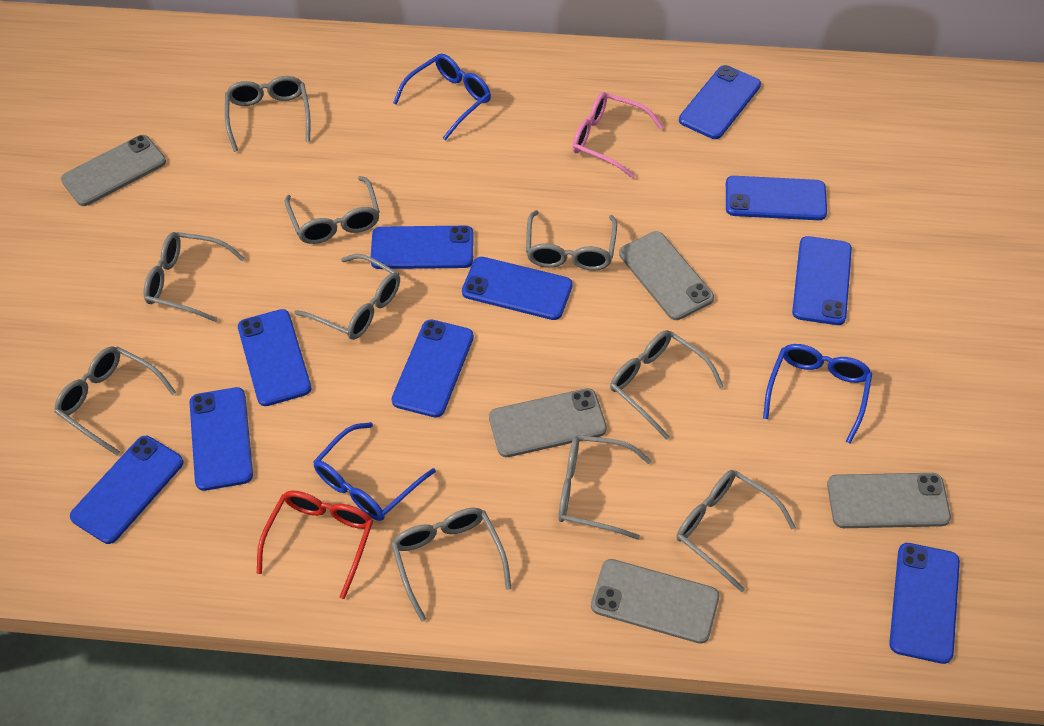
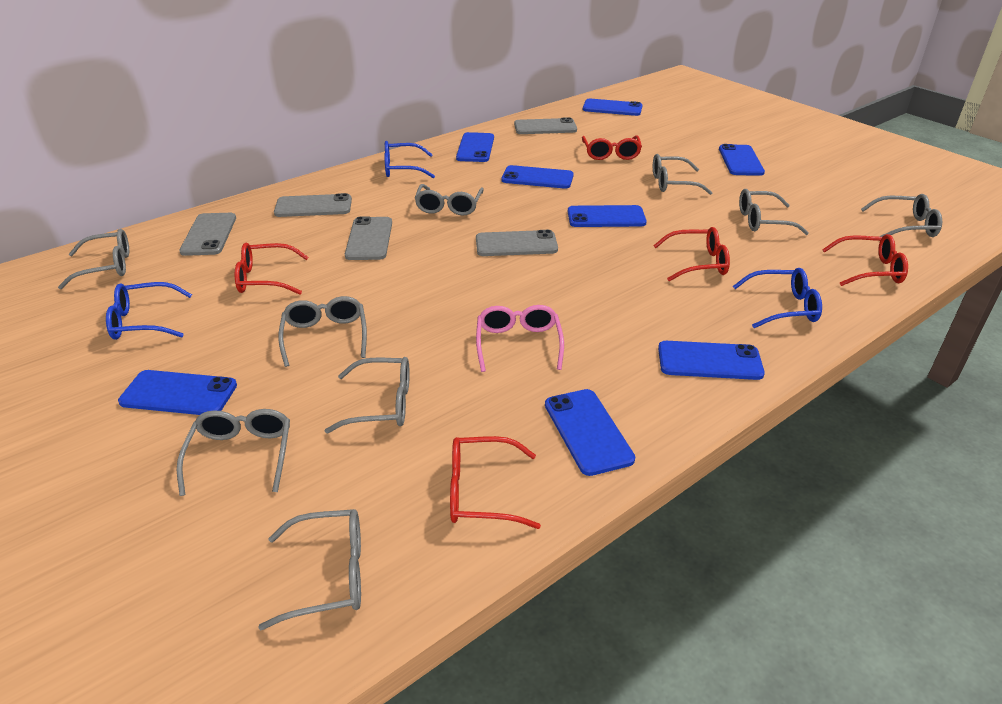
blue phone: 10 -> 8
grey glasses: 10 -> 9
red glasses: 1 -> 5

